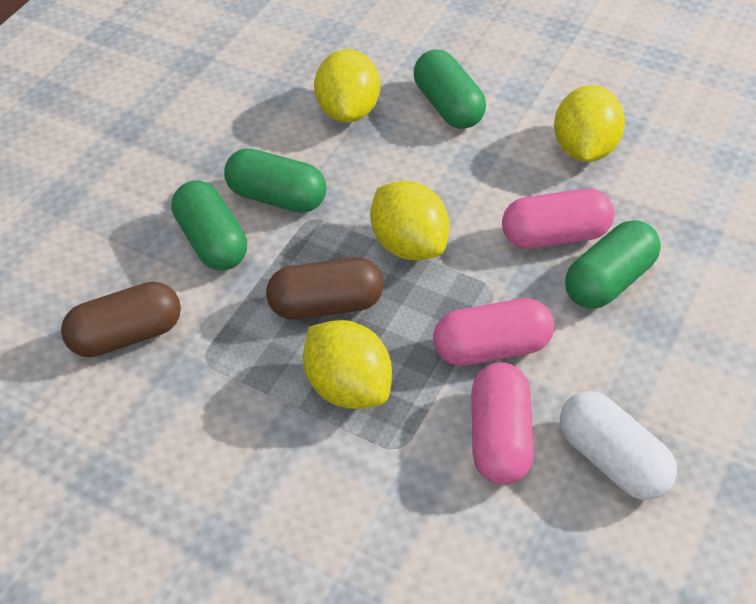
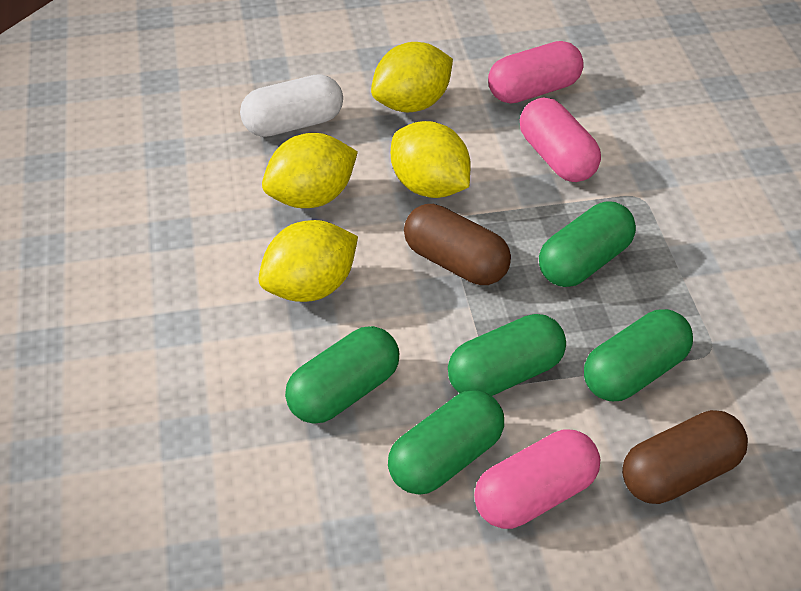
green capsule: 4 -> 5

